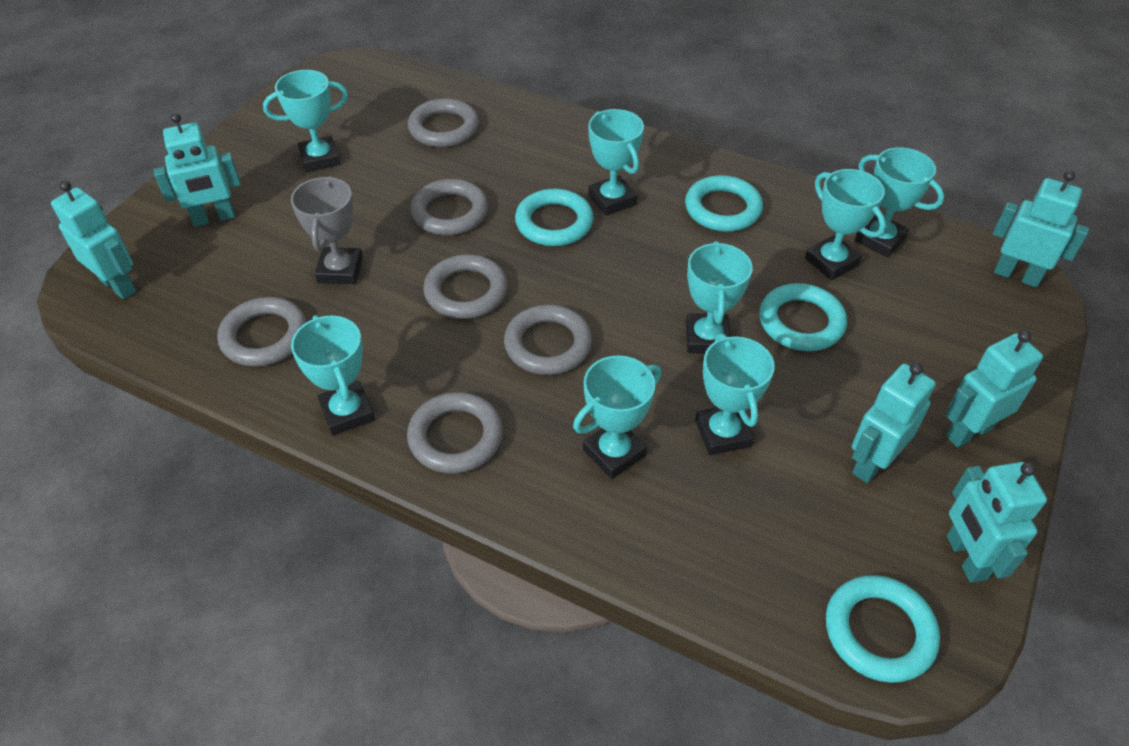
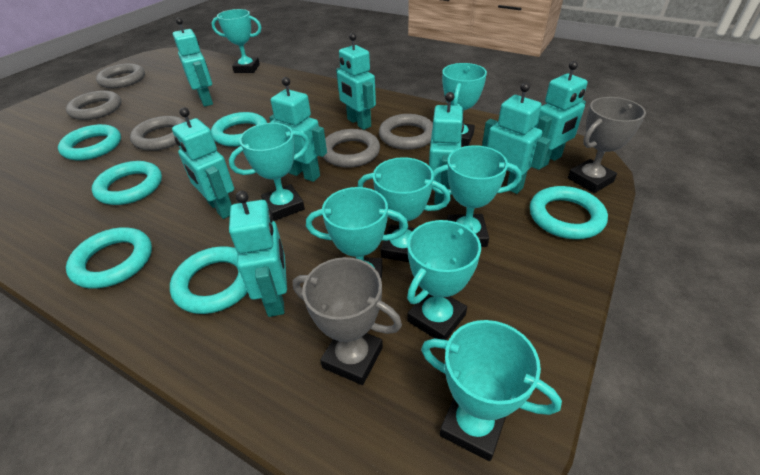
grey ring: 6 -> 5
grey trophy: 1 -> 2
turquoise ring: 4 -> 6
turquoise robot: 6 -> 8

